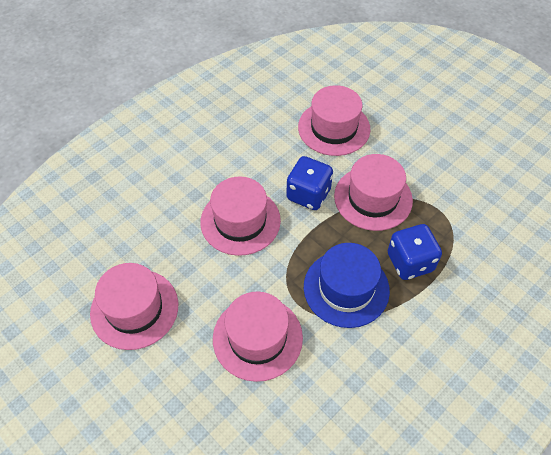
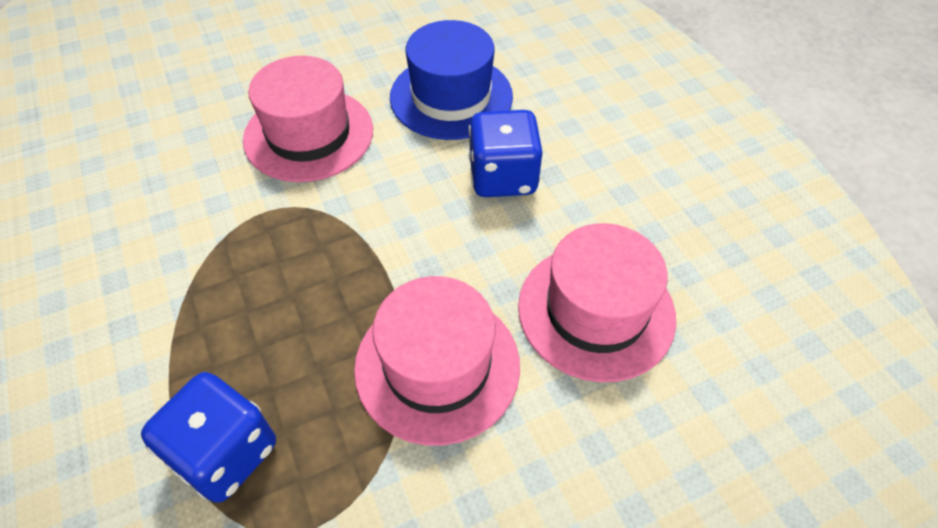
pink hat: 5 -> 3

